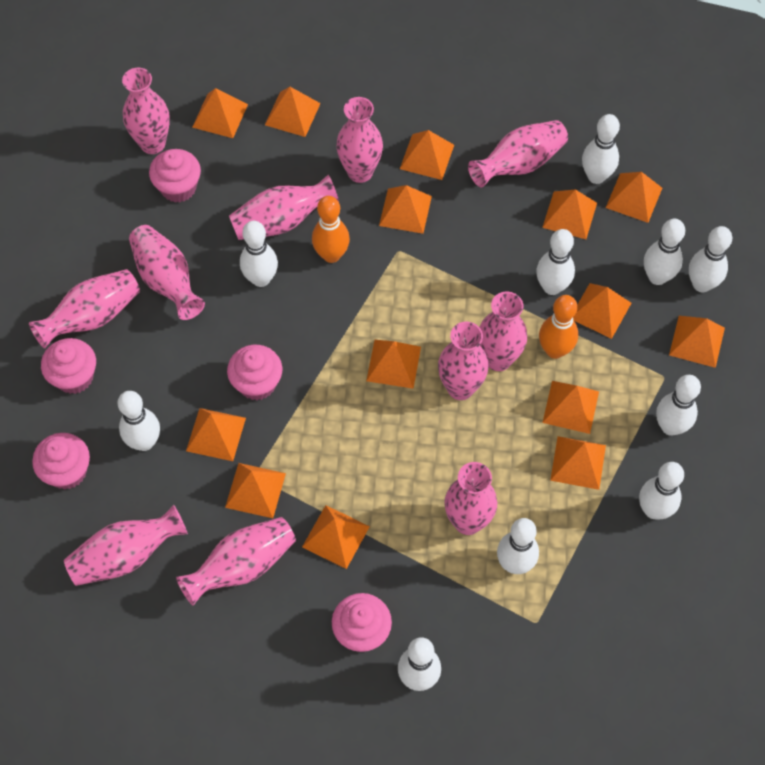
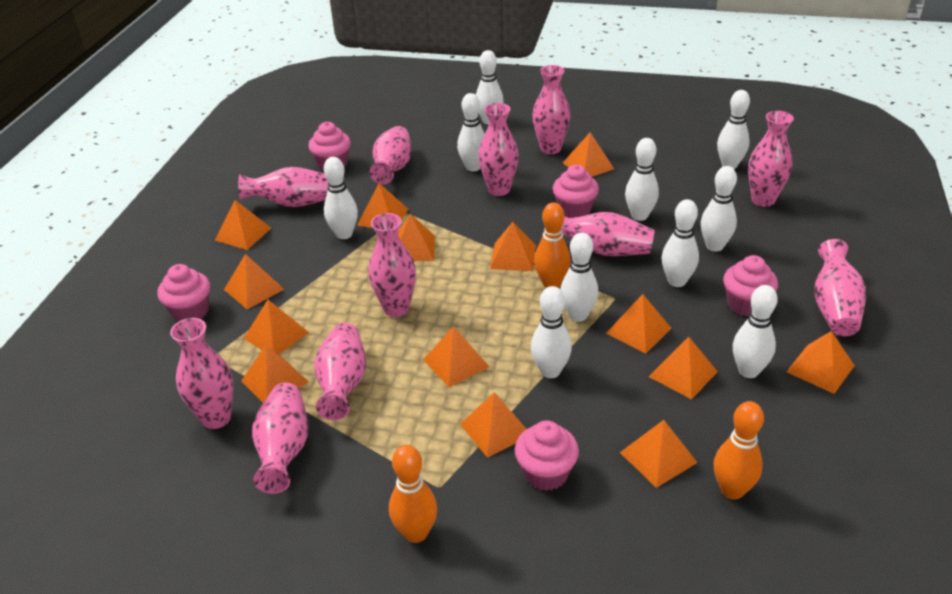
orange bowling pin: 2 -> 3

